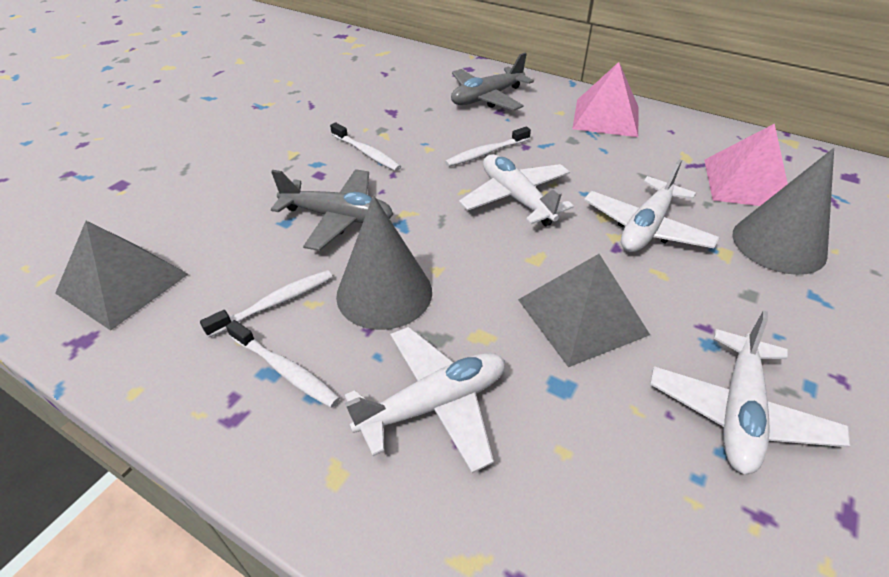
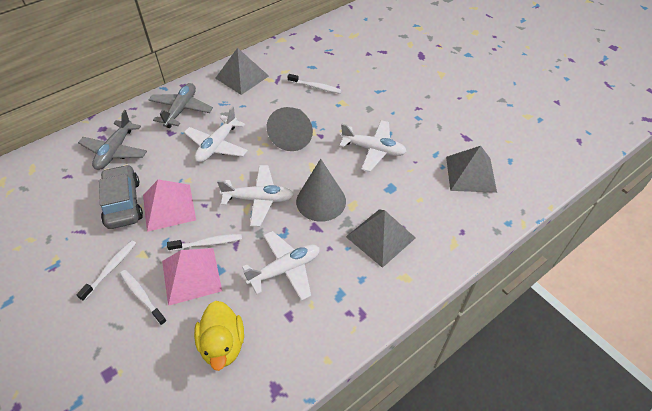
grey car: 0 -> 1
grey pyramid: 2 -> 3
yellow duck: 0 -> 1

